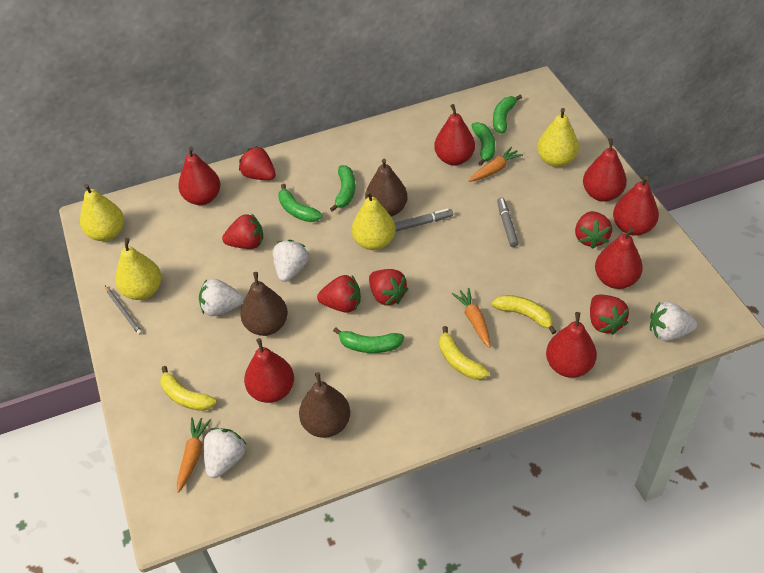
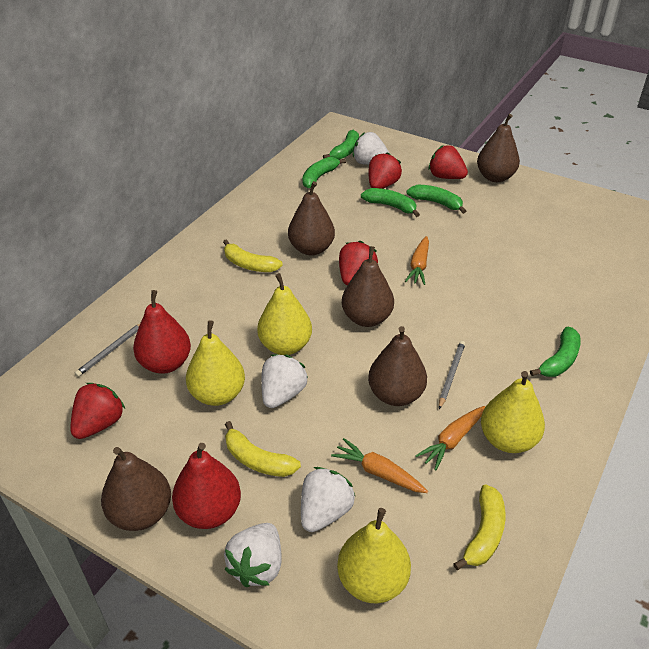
brown pear: 3 -> 5
grey marker: 2 -> 0
grey pencil: 1 -> 2
red pear: 7 -> 2
red strawberry: 6 -> 4

